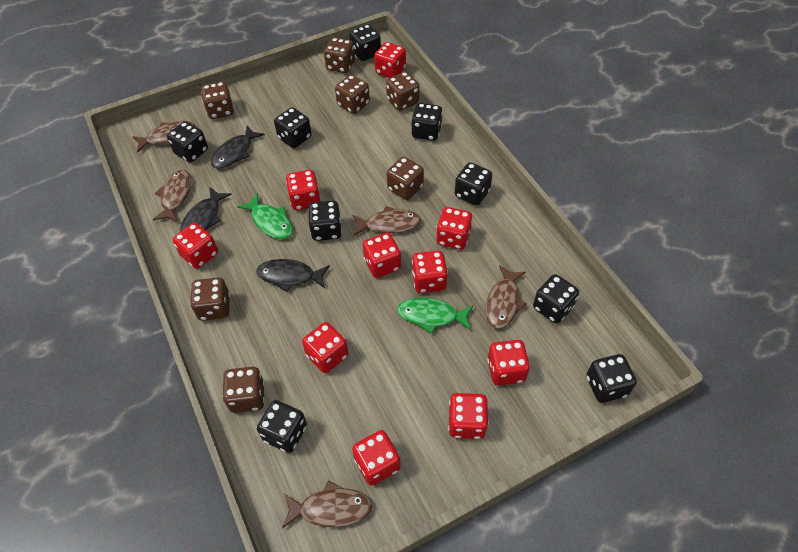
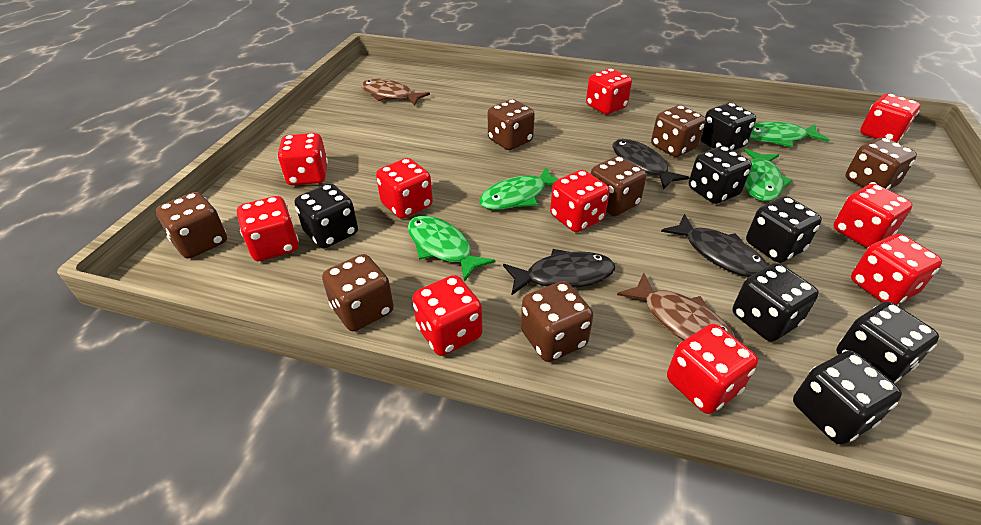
black dice: 9 -> 7
brown fish: 5 -> 2
green fish: 2 -> 4

